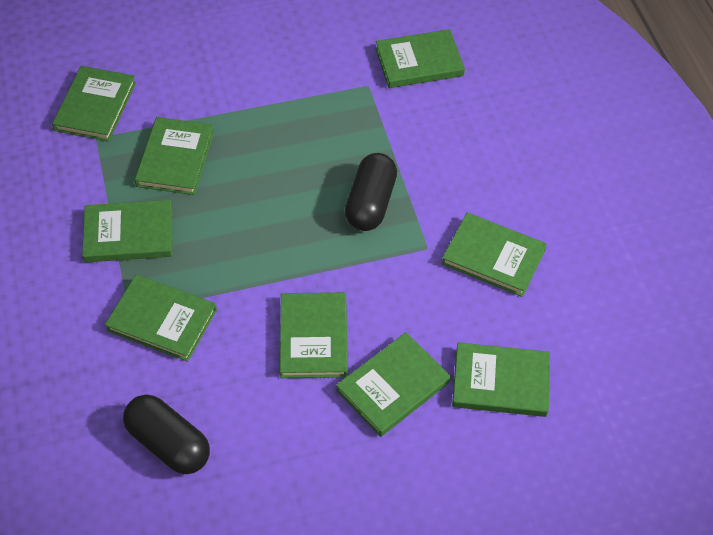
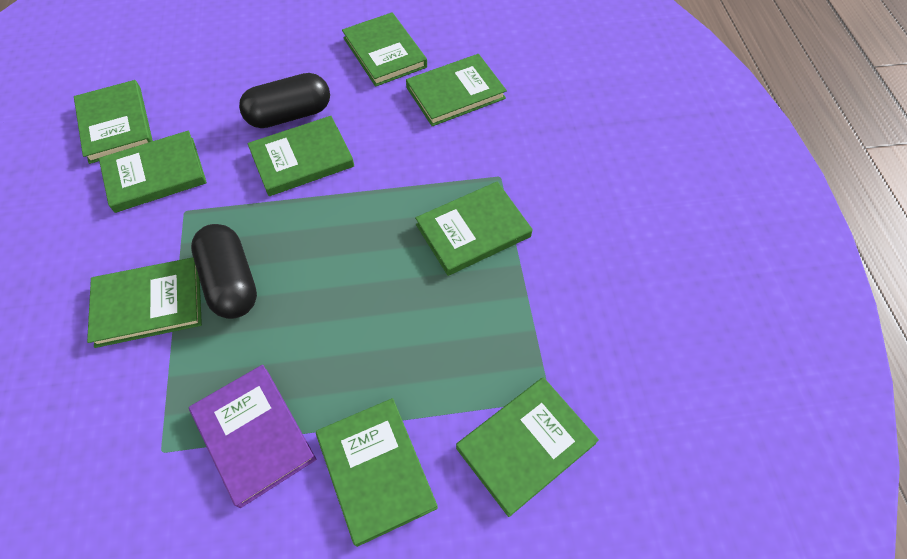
purple book: 0 -> 1

